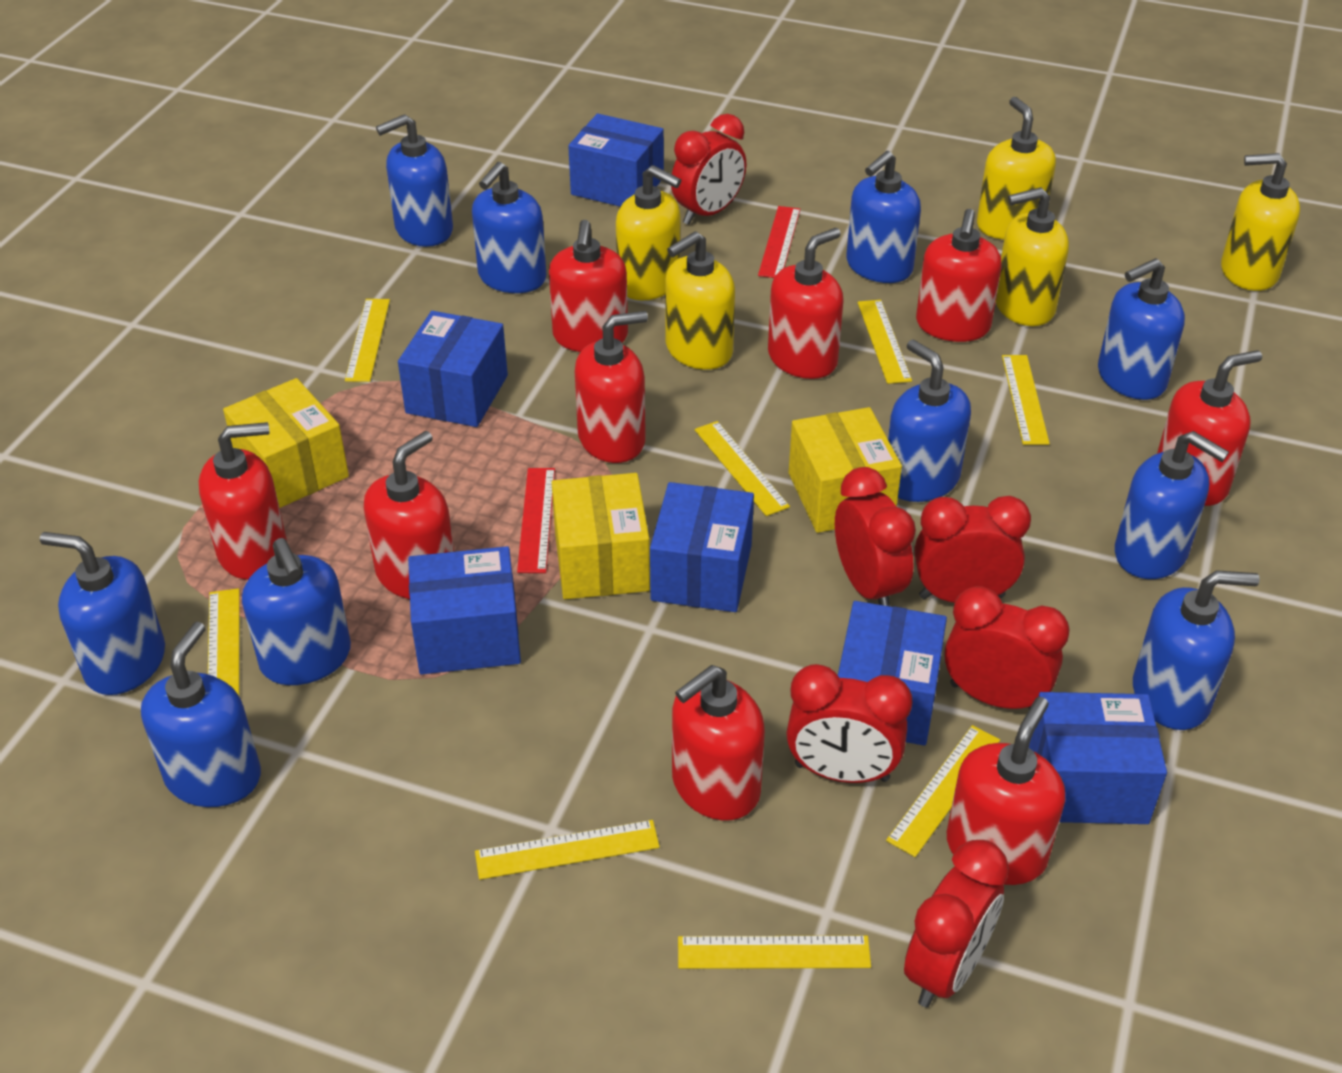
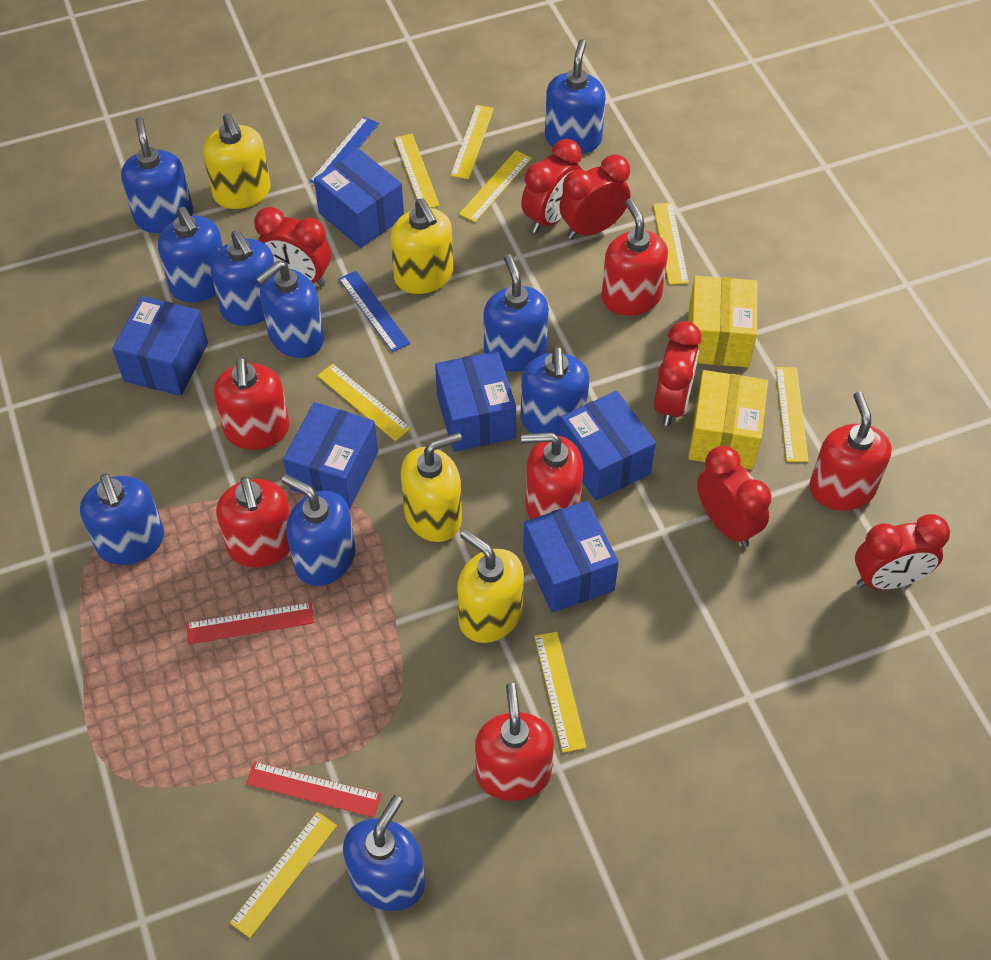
blue ruler: 0 -> 2
red soap dispenser: 9 -> 6
yellow box: 3 -> 2
yellow soap dispenser: 5 -> 4

